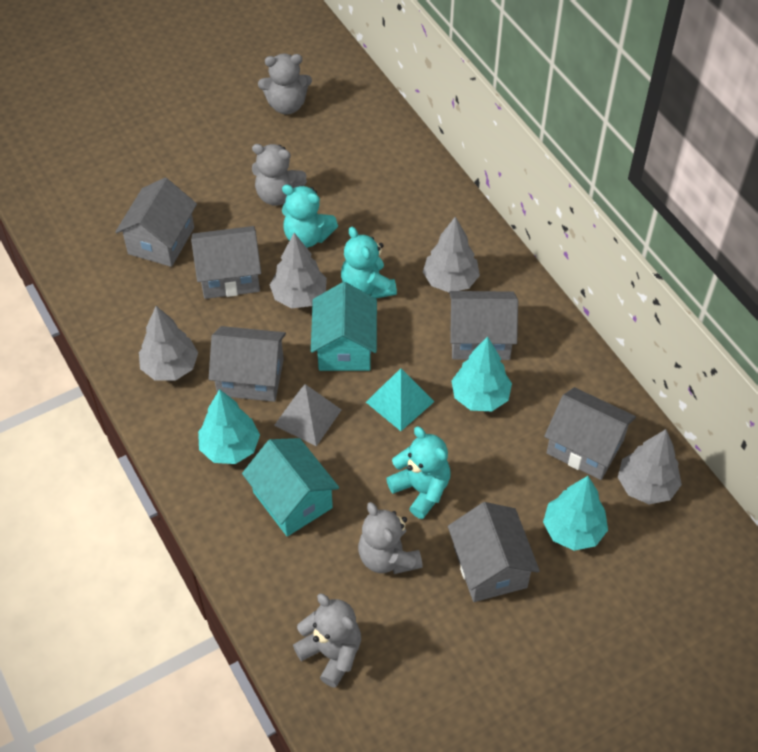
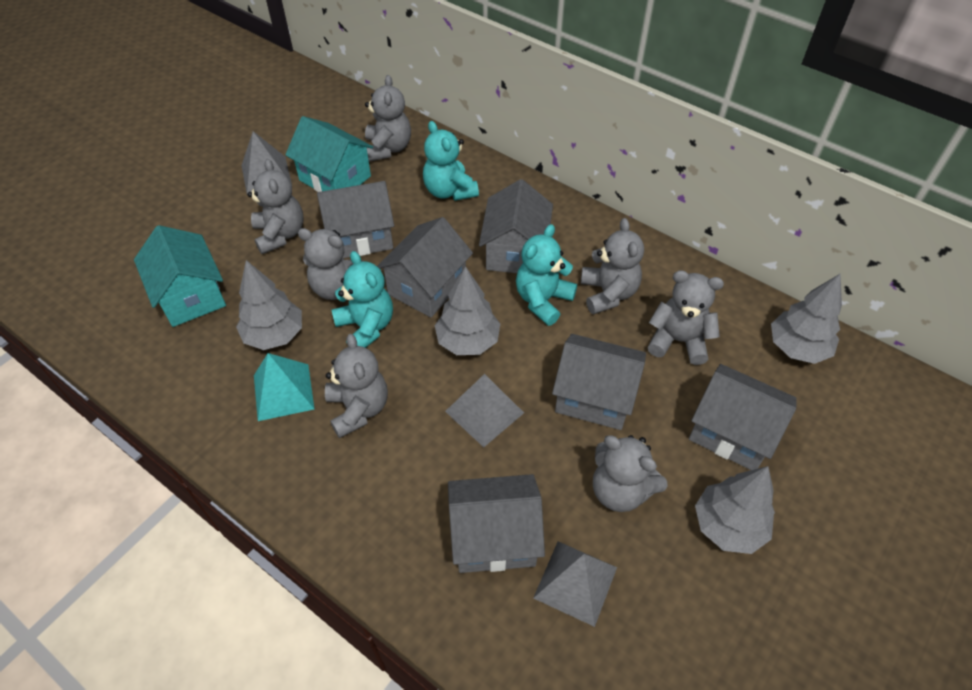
grey pyramid: 1 -> 3
grey teddy bear: 4 -> 7
turquoise tree: 3 -> 0

